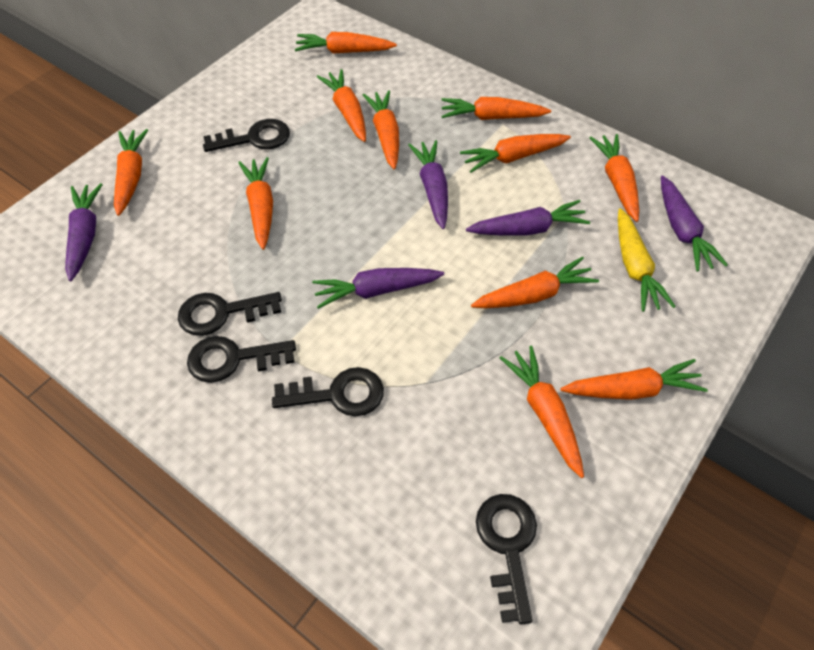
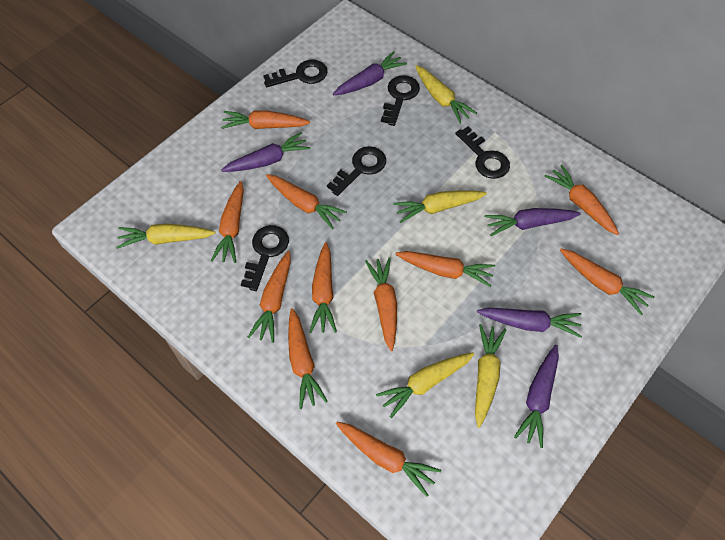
yellow carrot: 1 -> 5

